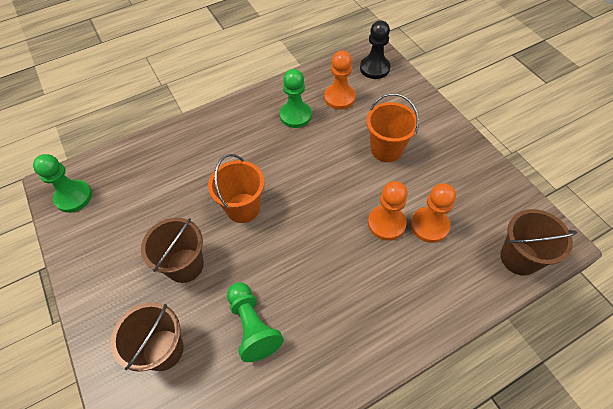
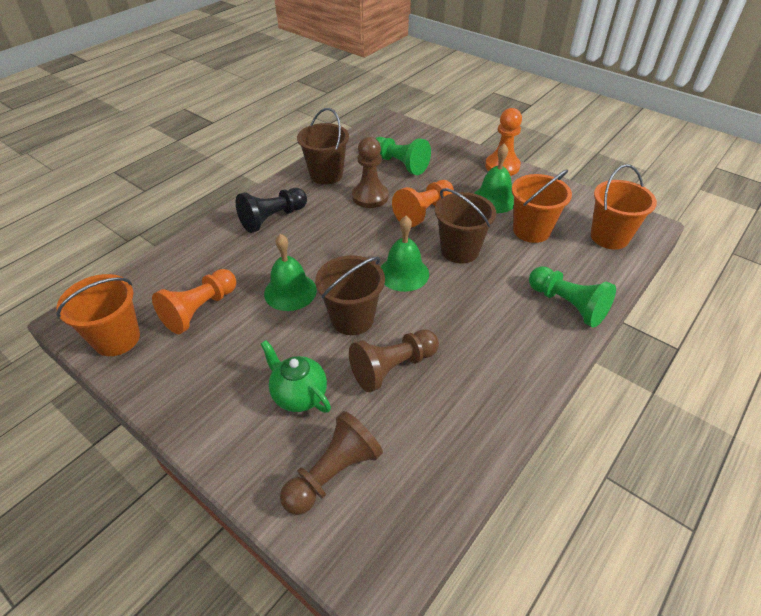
brown pawn: 0 -> 3
green bell: 0 -> 3
green pawn: 3 -> 2
green teapot: 0 -> 1
orange bucket: 2 -> 3

